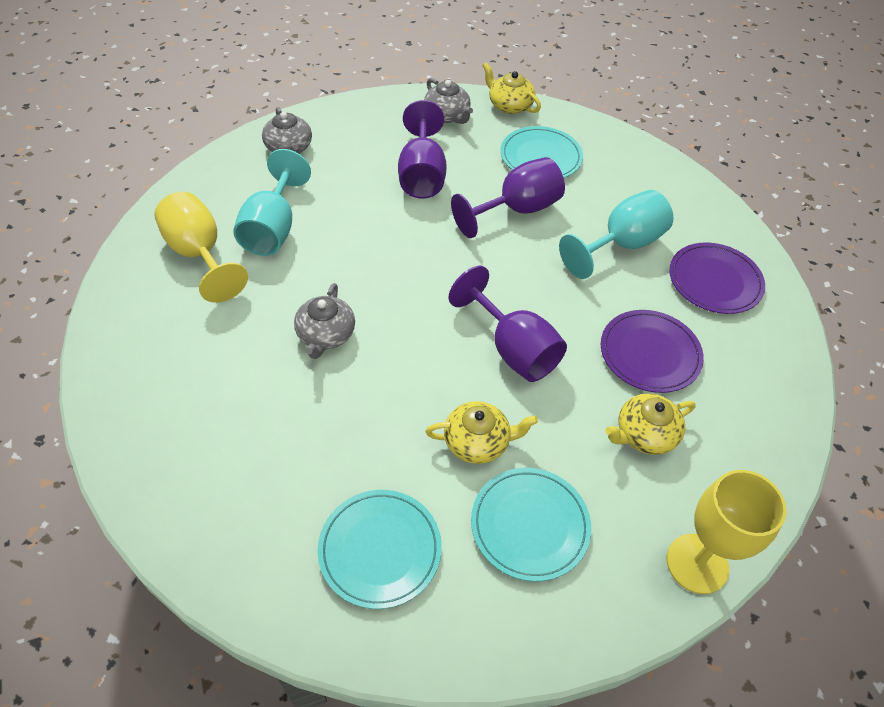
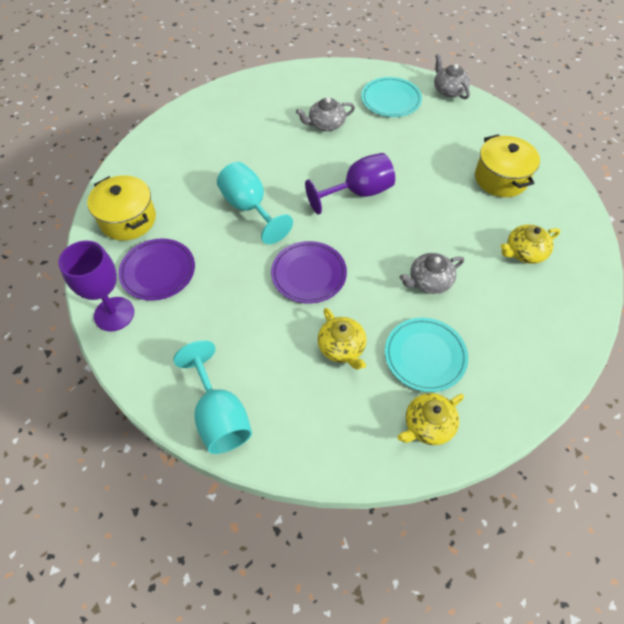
purple goblet: 3 -> 2
turquoise plate: 3 -> 2
yellow goblet: 2 -> 0
yellow pot: 0 -> 2

